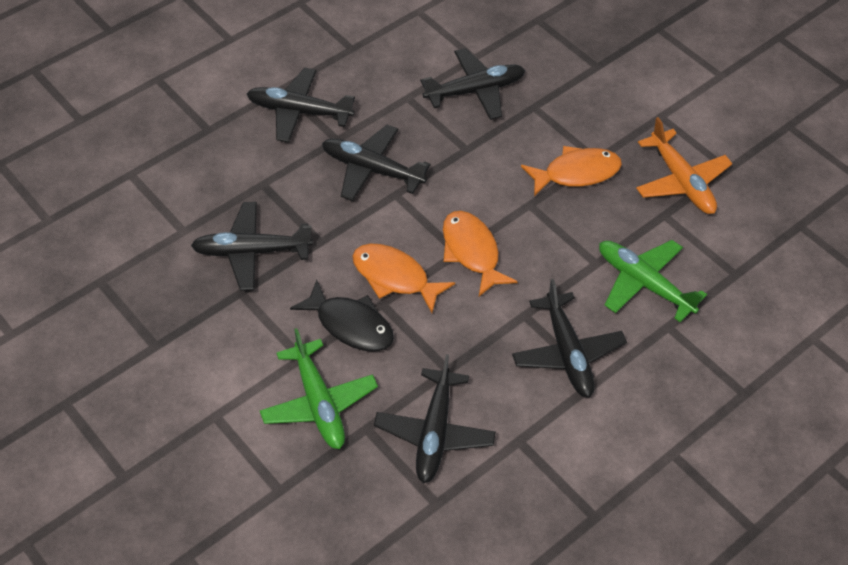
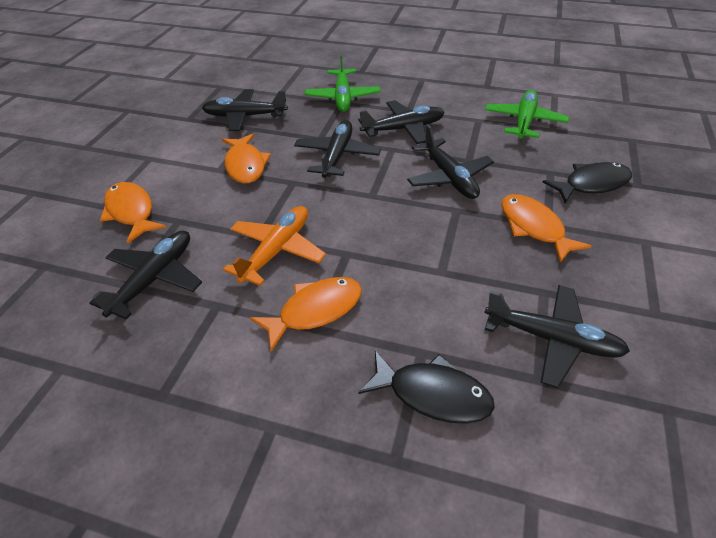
black fish: 1 -> 2
orange fish: 3 -> 4

